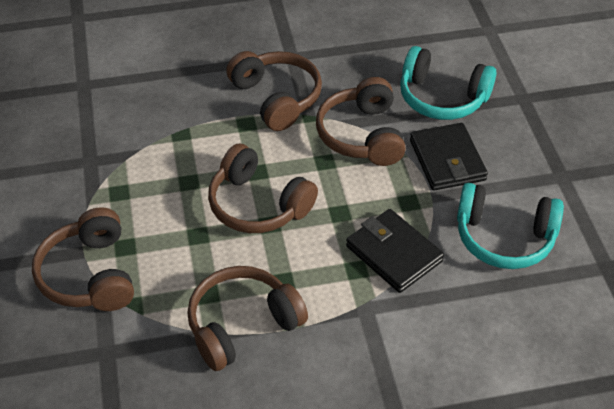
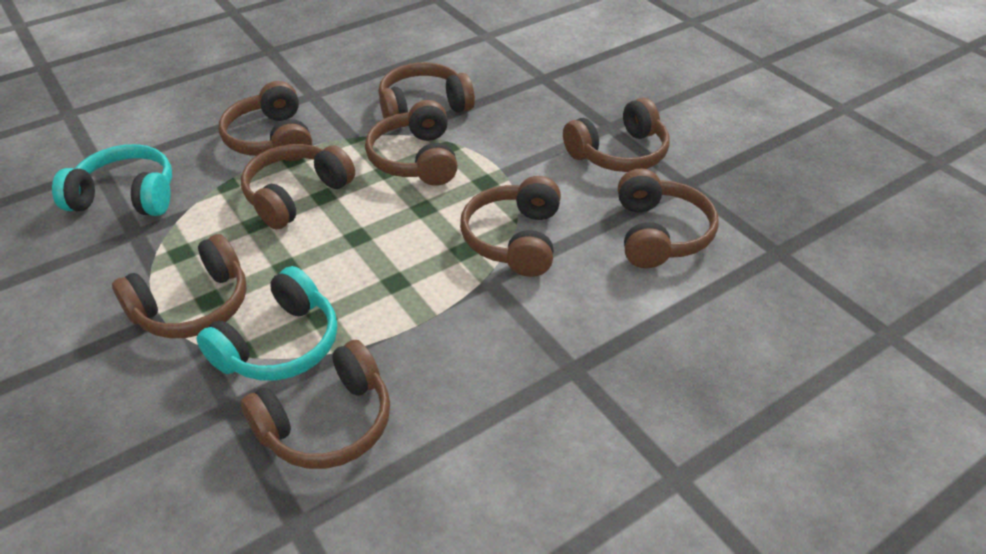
black wallet: 2 -> 0
brown headphones: 5 -> 9

